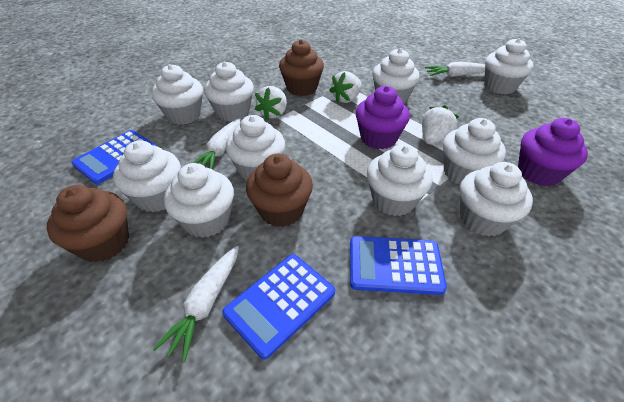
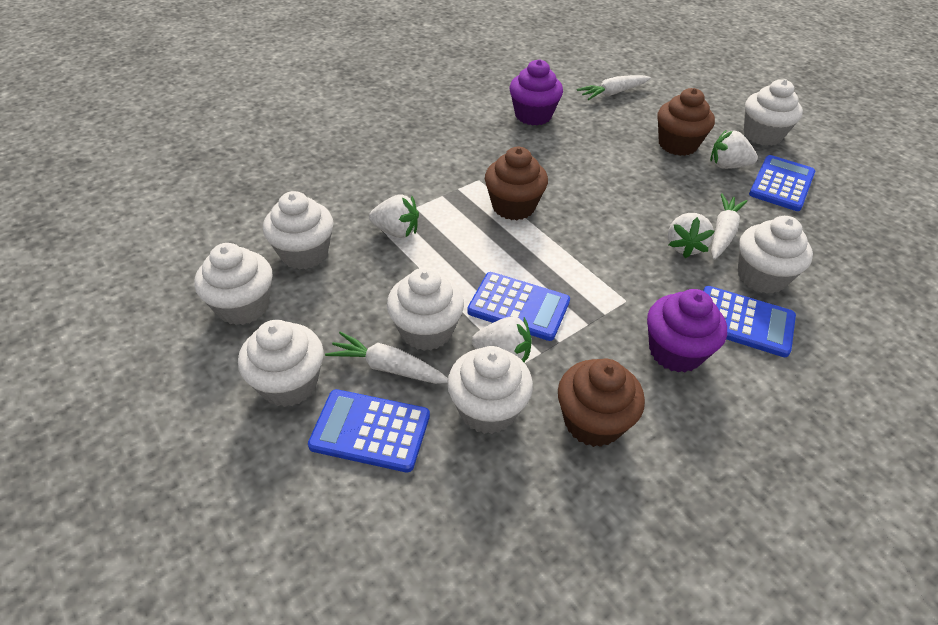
blue calculator: 3 -> 4
white cupcake: 10 -> 7
white strawberry: 3 -> 4

